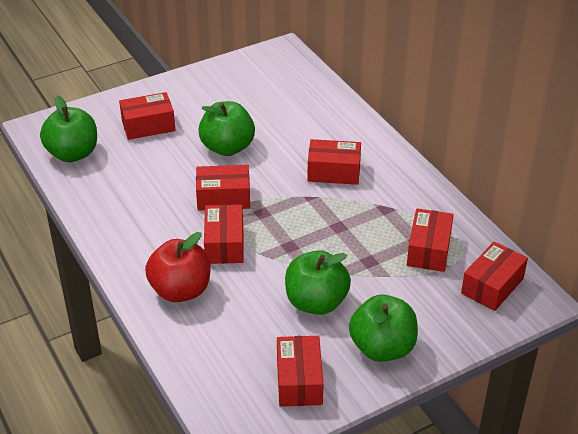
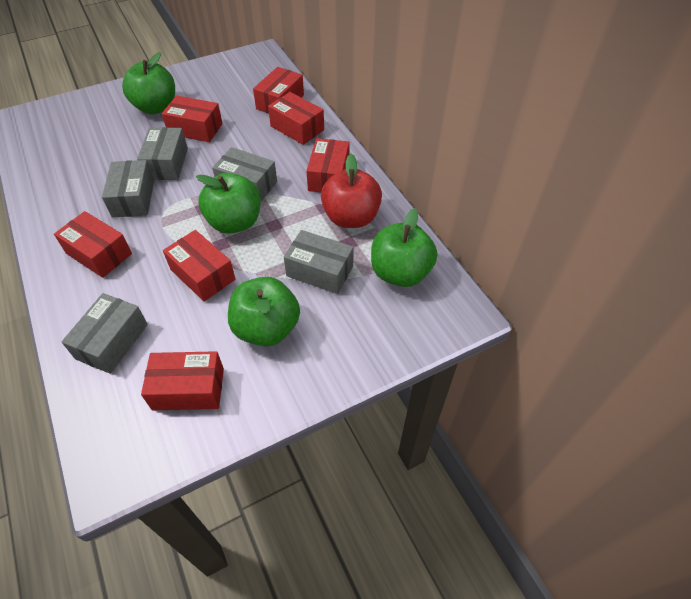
grey box: 0 -> 5

